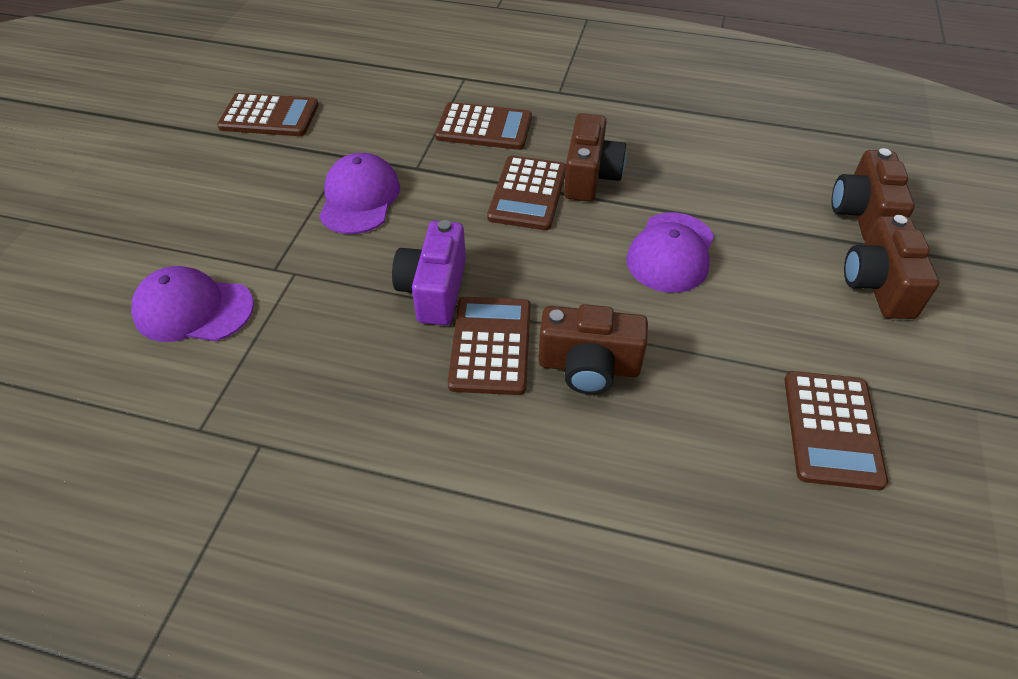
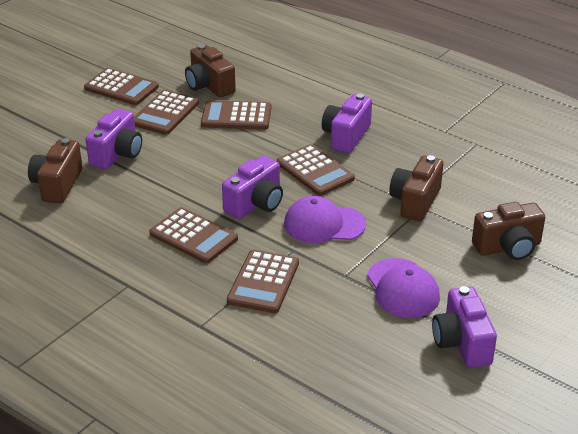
brown calculator: 5 -> 6
purple camera: 1 -> 4
purple cap: 3 -> 2

